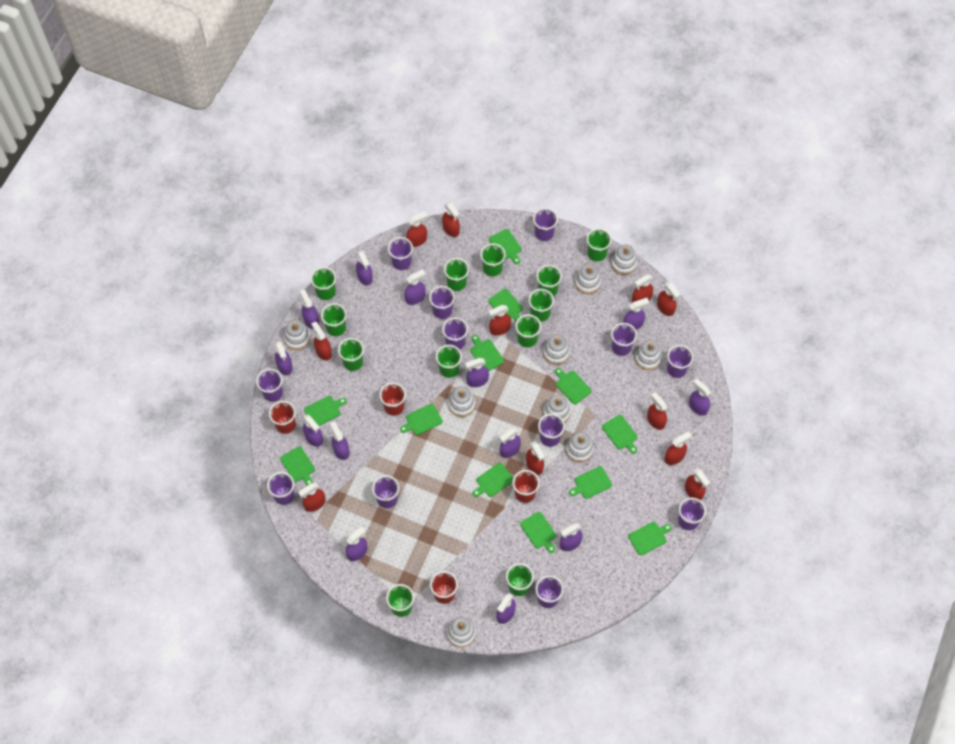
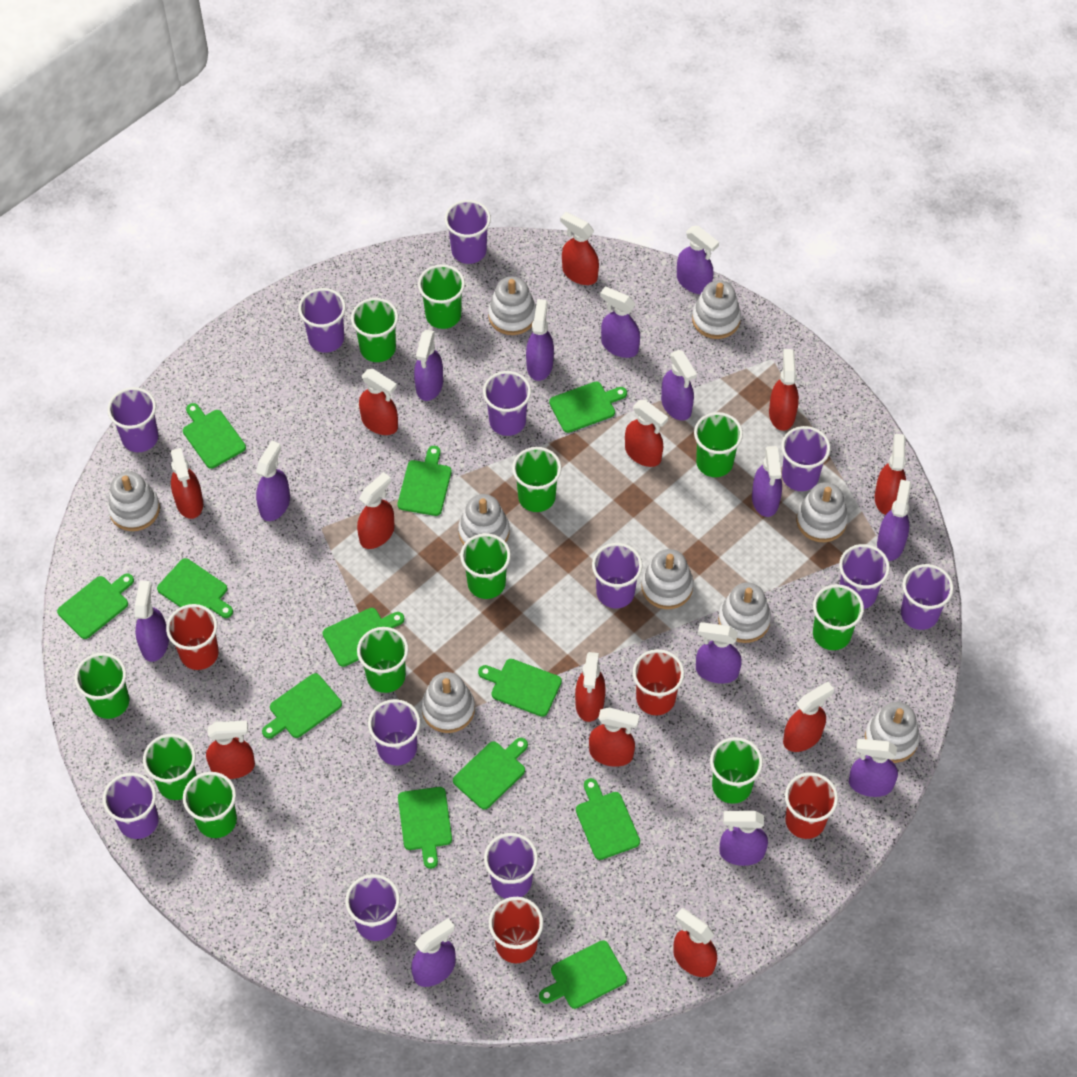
green cup: 12 -> 11
red spray bottle: 11 -> 12

